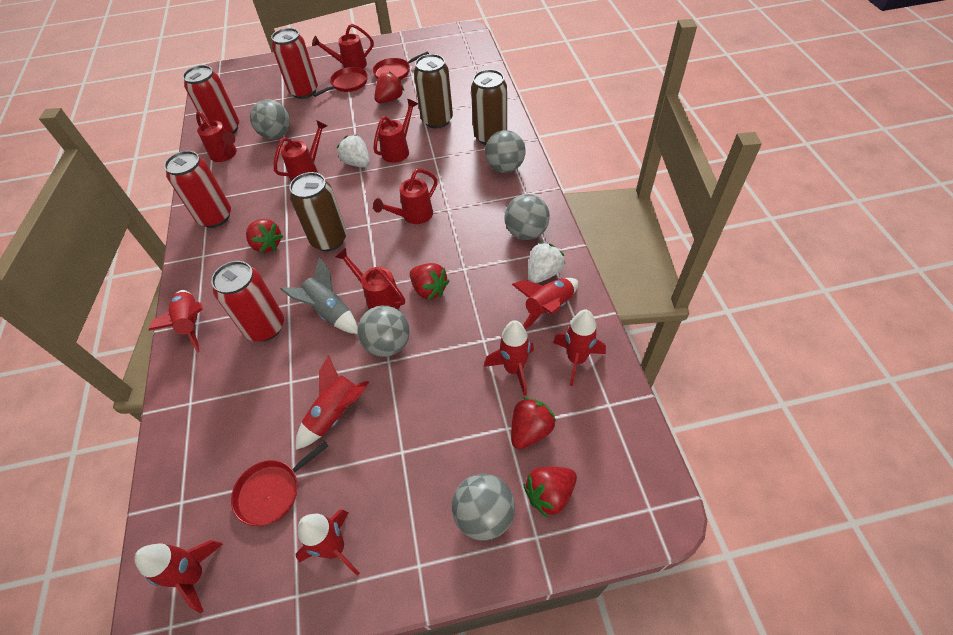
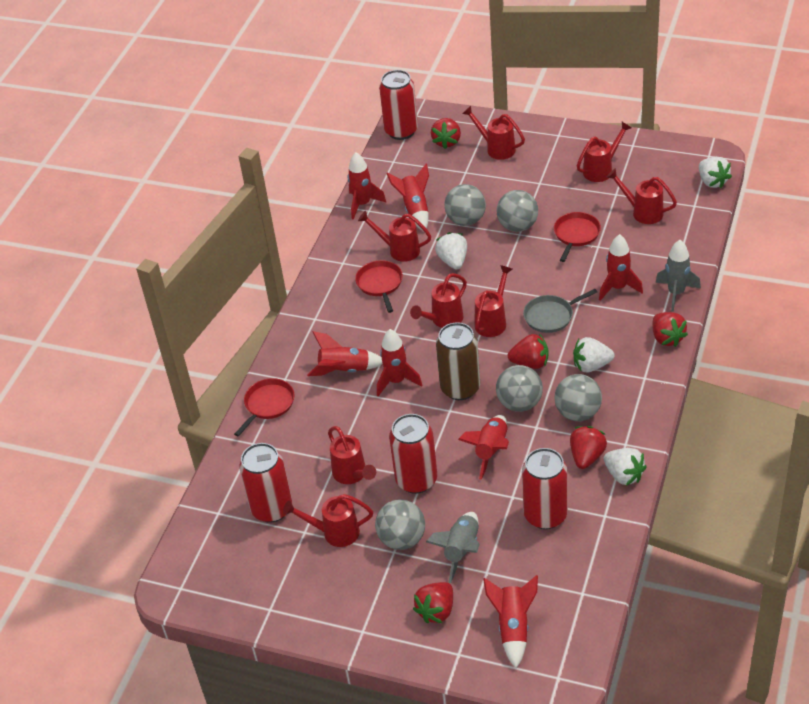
brown can: 3 -> 1
grey pan: 0 -> 1
grey rocket: 1 -> 2
red watering can: 6 -> 8
white strawberry: 2 -> 4

